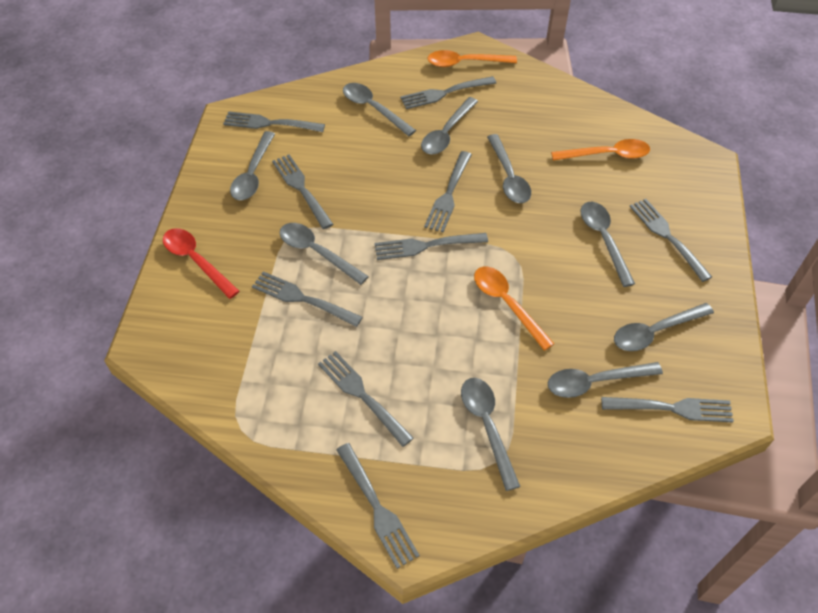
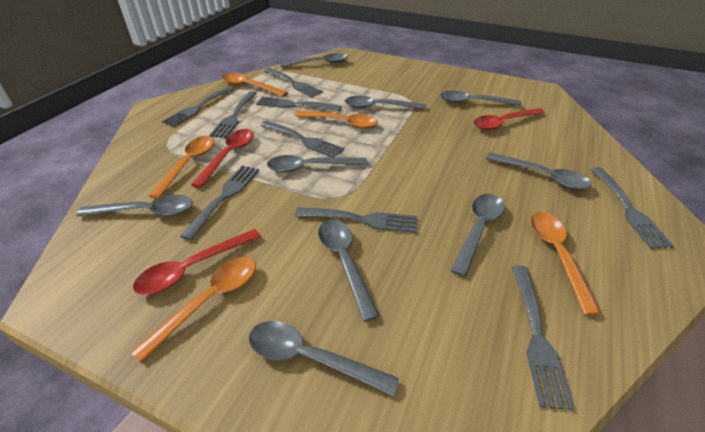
grey fork: 10 -> 9
orange spoon: 3 -> 5
red spoon: 1 -> 3

